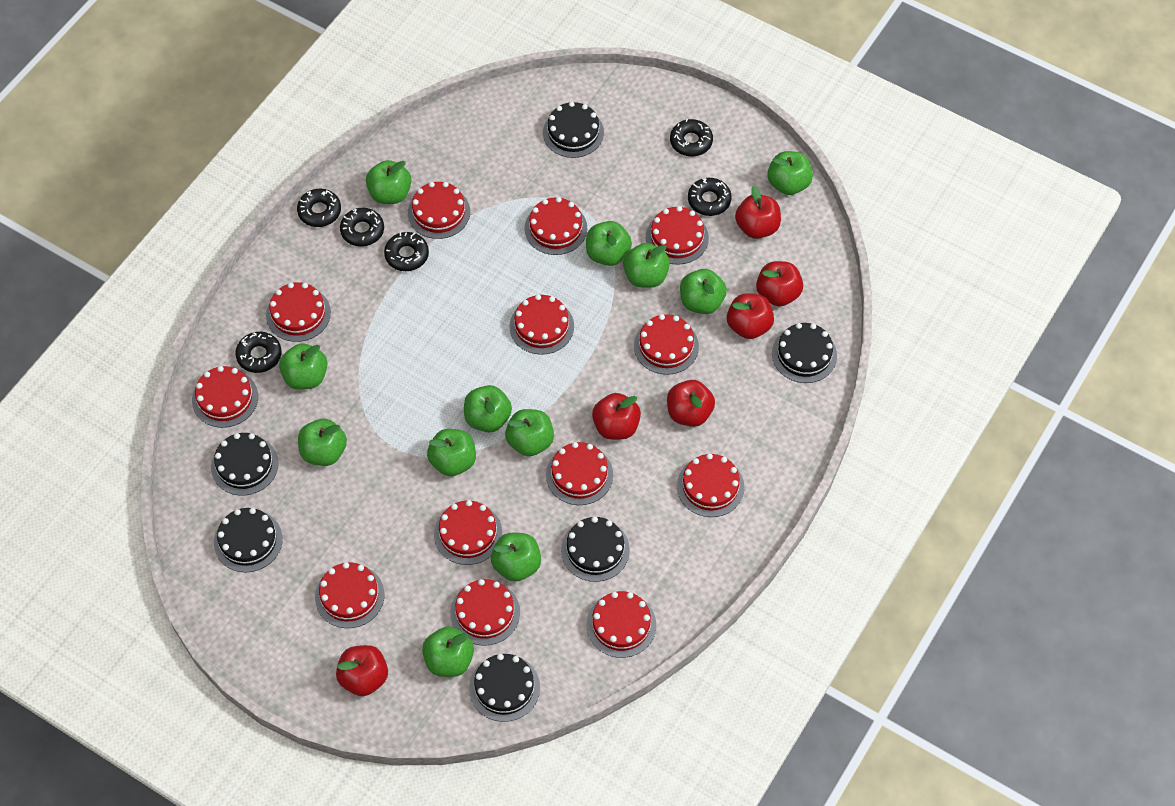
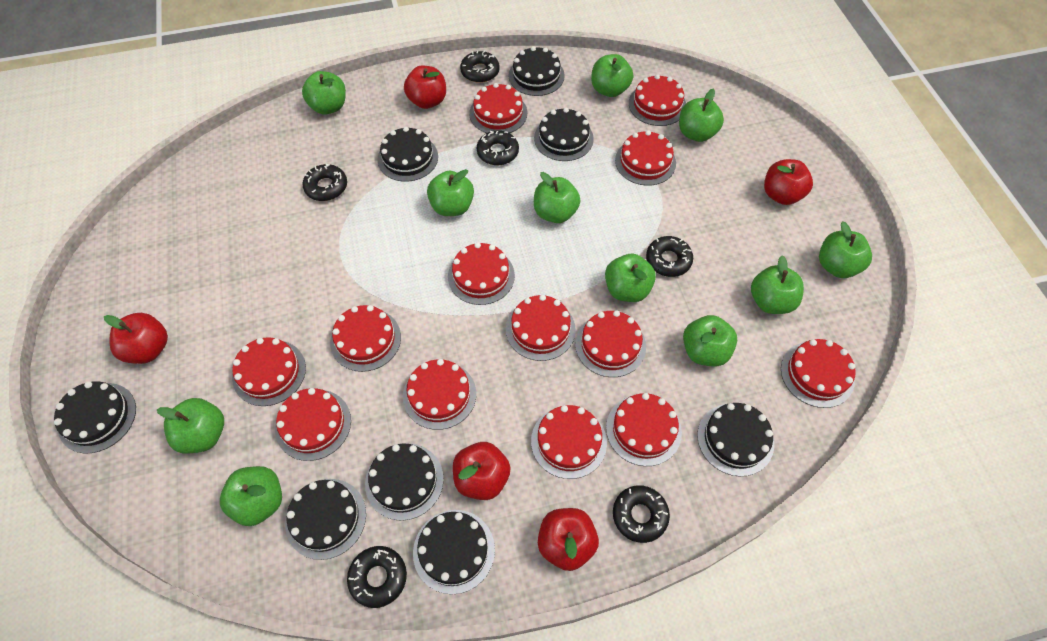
black cake: 6 -> 8
green apple: 12 -> 11
red apple: 6 -> 5

